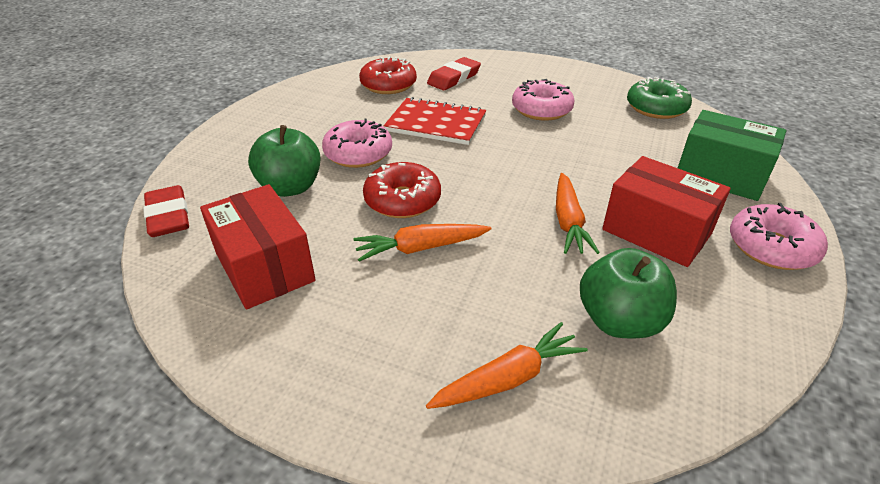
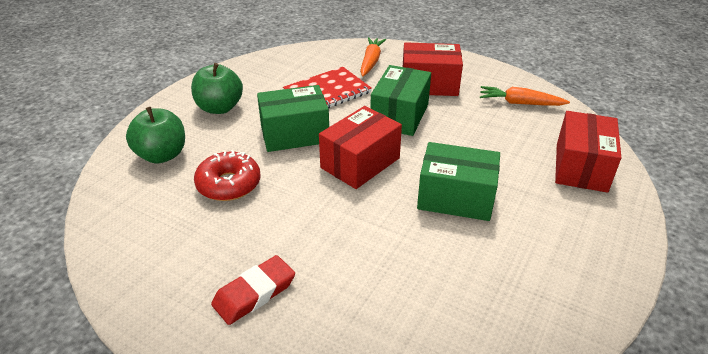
green box: 1 -> 3
green donut: 1 -> 0
orange carrot: 3 -> 2
pink donut: 3 -> 0
red box: 2 -> 3
red donut: 2 -> 1
red eraser: 2 -> 1

